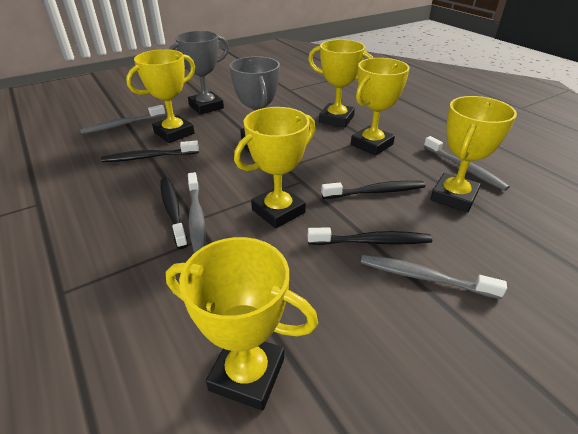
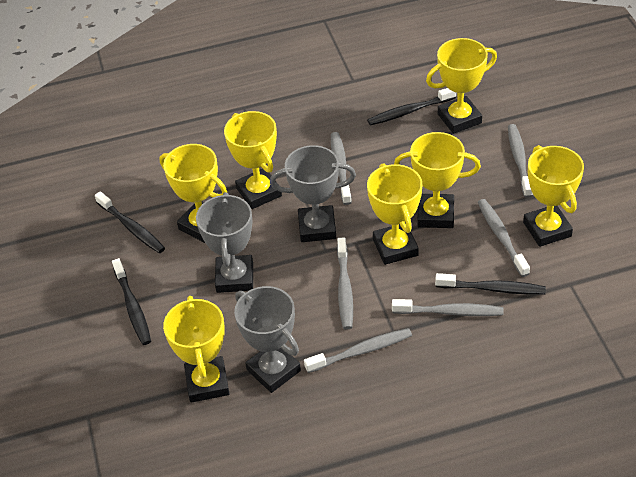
grey toothbrush: 4 -> 6
grey trophy: 2 -> 3
yellow trophy: 6 -> 7

